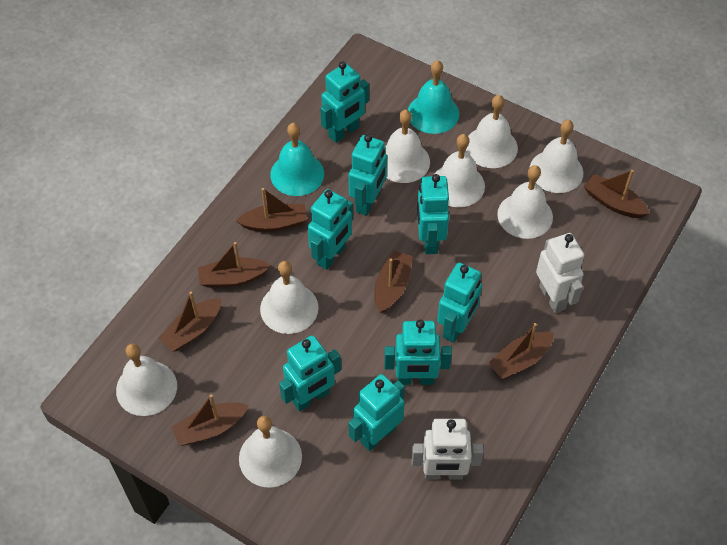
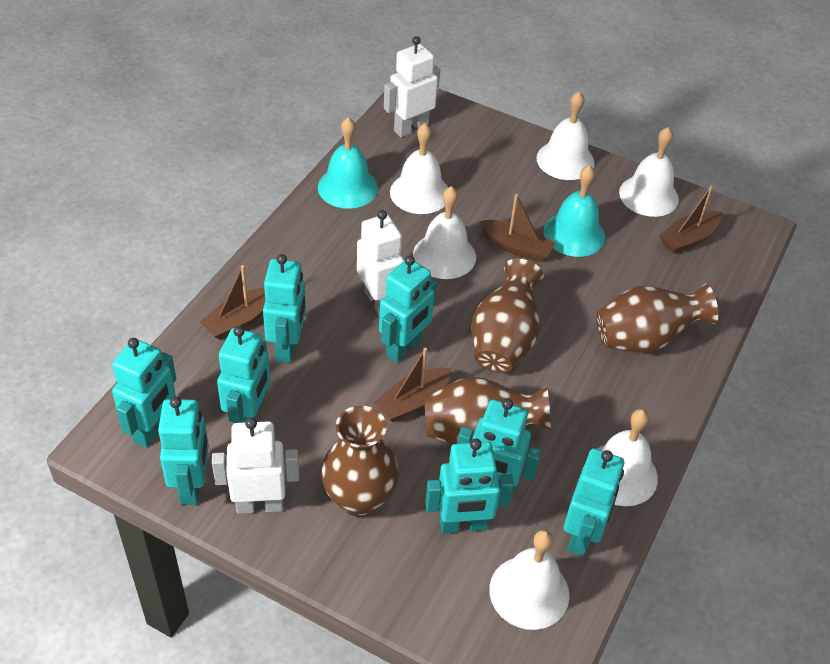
brown boat: 7 -> 4
brown vase: 0 -> 4
white bell: 8 -> 6
white robot: 2 -> 3

